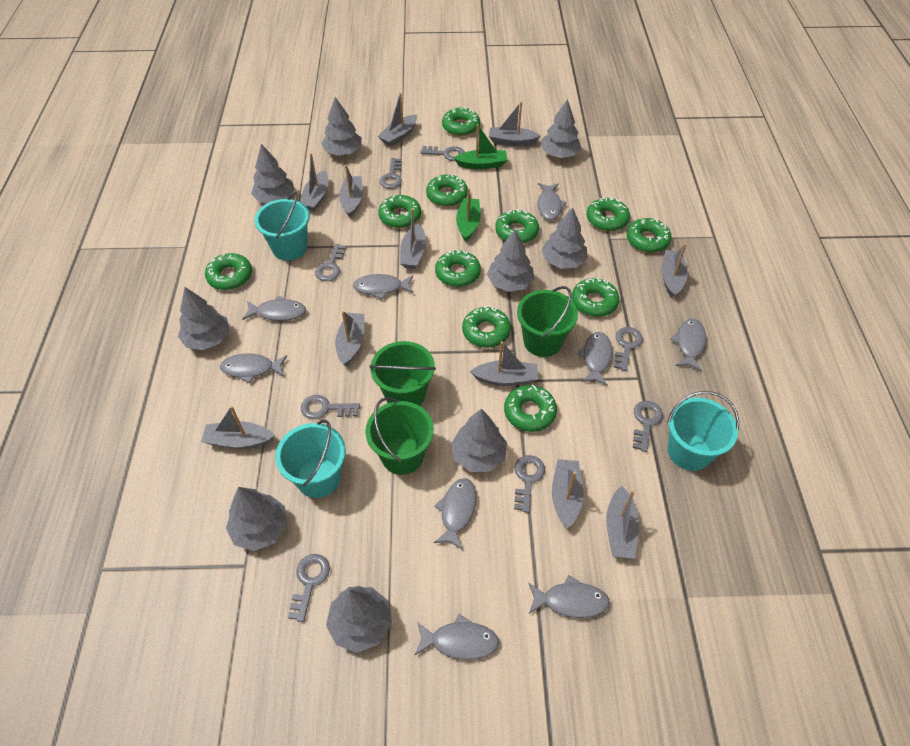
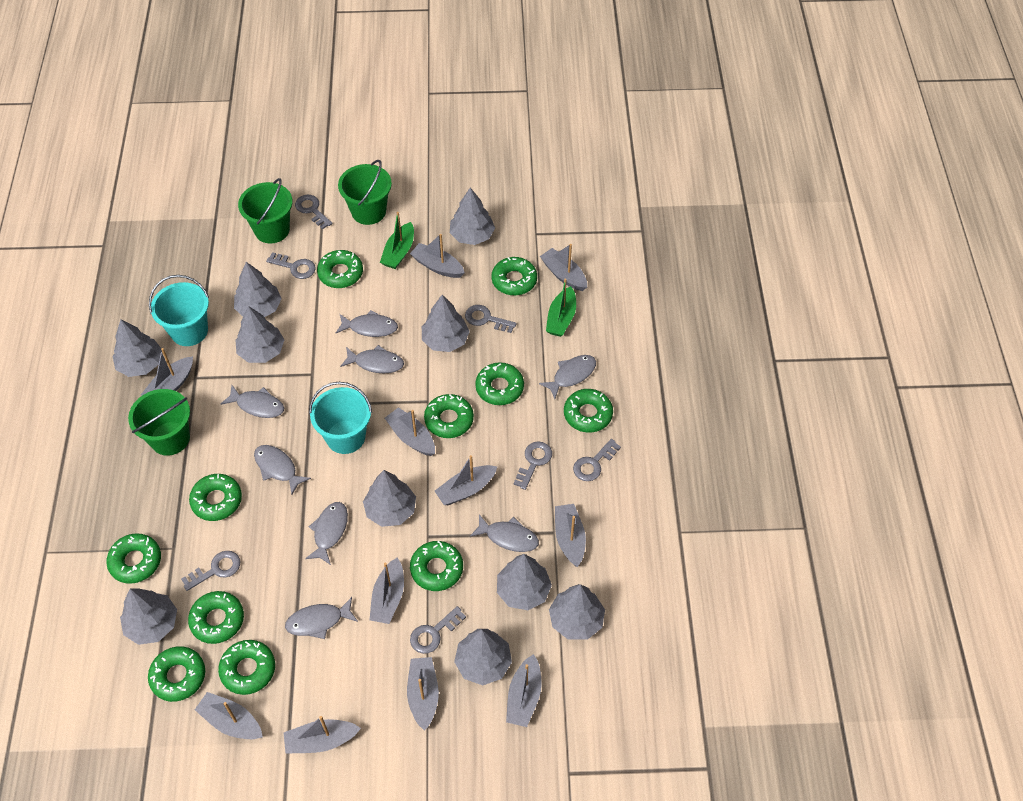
grey fish: 9 -> 8
grey key: 8 -> 7
grey tree: 9 -> 10
turquoise bucket: 3 -> 2

